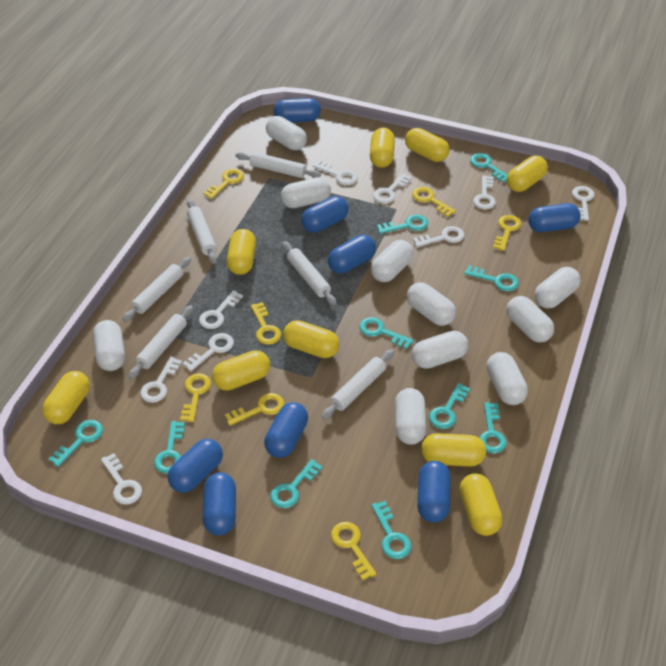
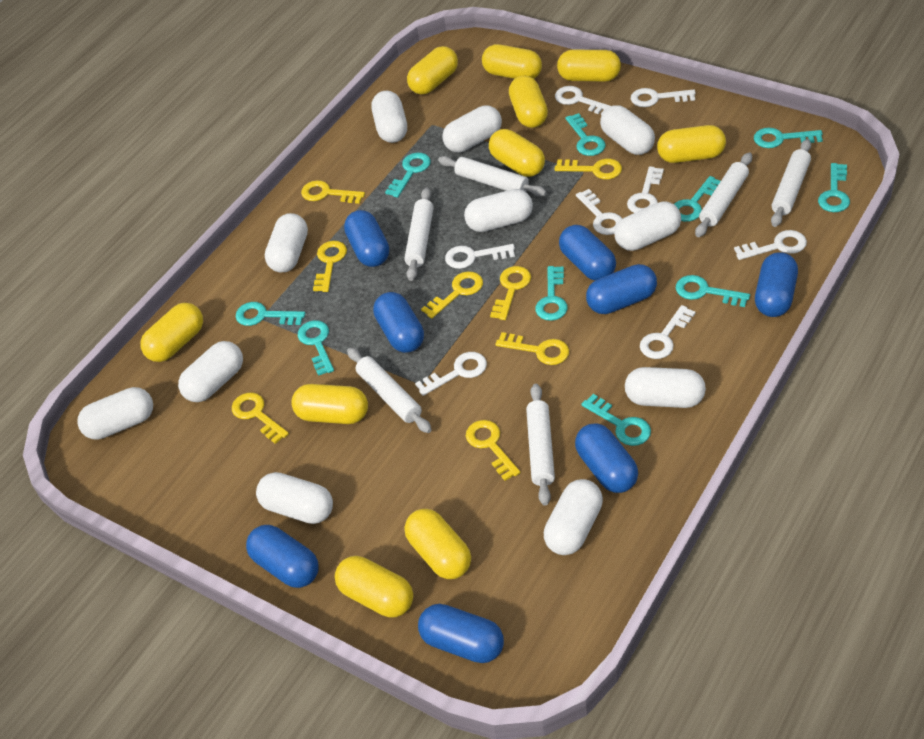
white capsule: 10 -> 11
white key: 9 -> 8
yellow capsule: 9 -> 10
yellow key: 7 -> 8

